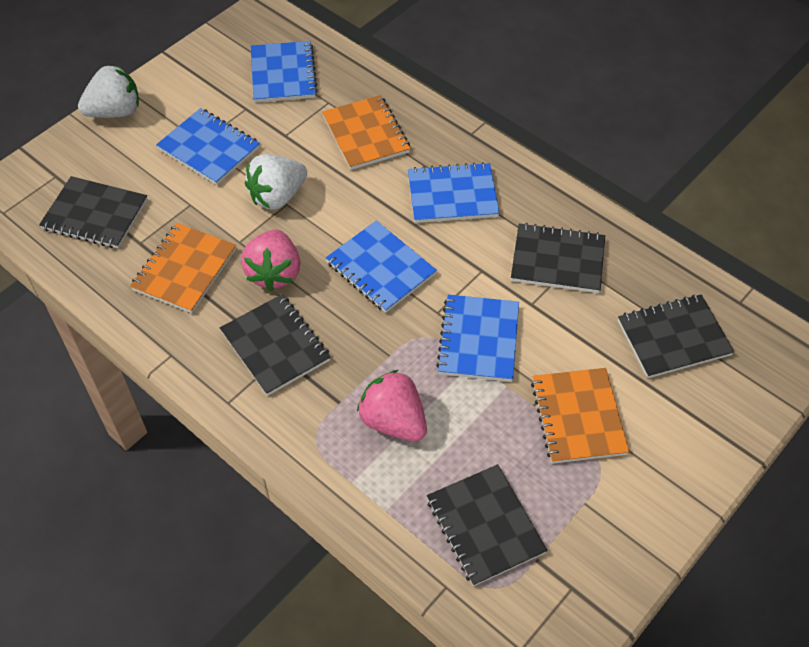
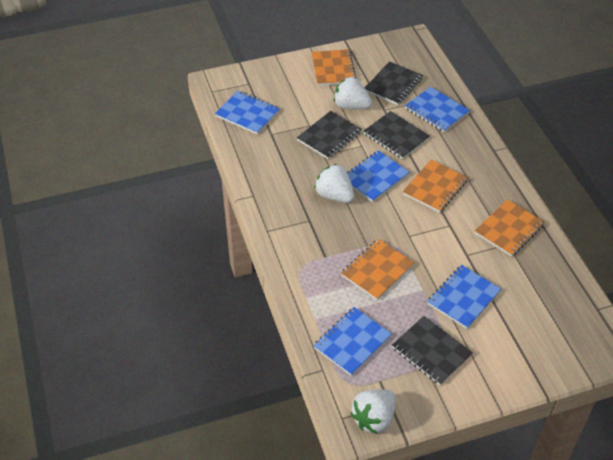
black notebook: 5 -> 4
orange notebook: 3 -> 4
pink strawberry: 2 -> 0
white strawberry: 2 -> 3

